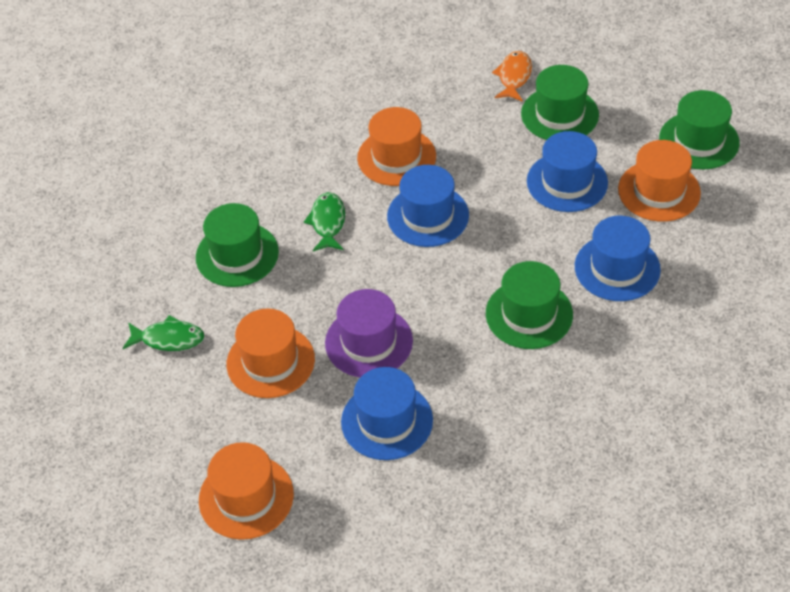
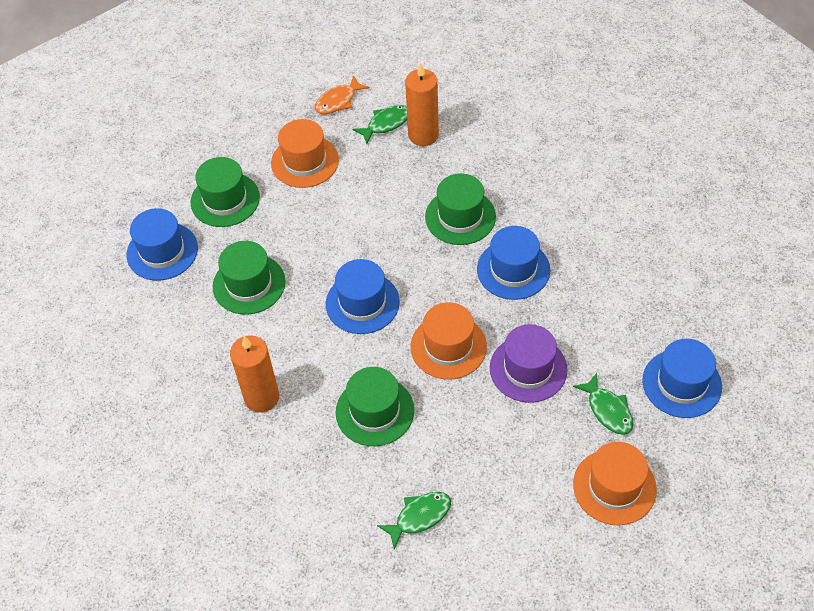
green fish: 2 -> 3
orange candle: 0 -> 2
orange hat: 4 -> 3

